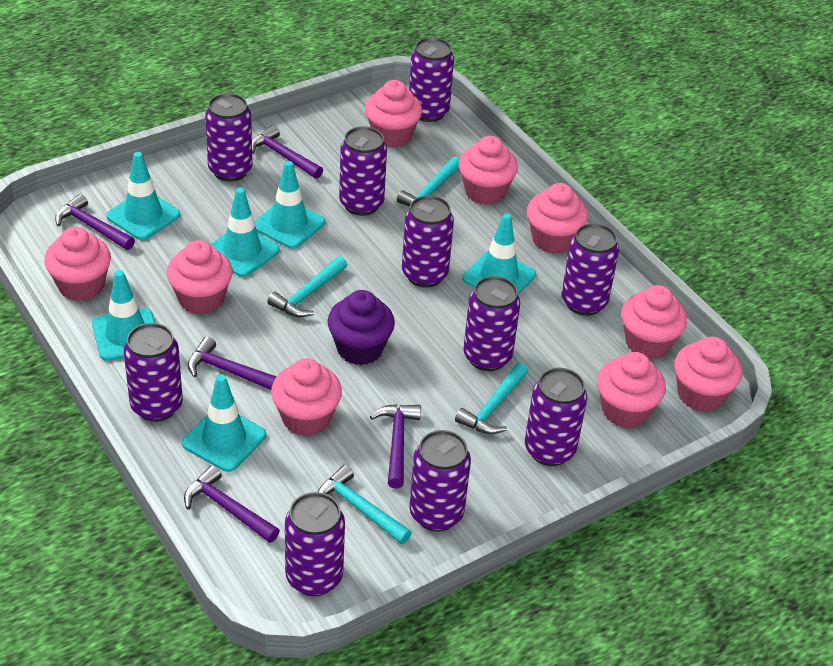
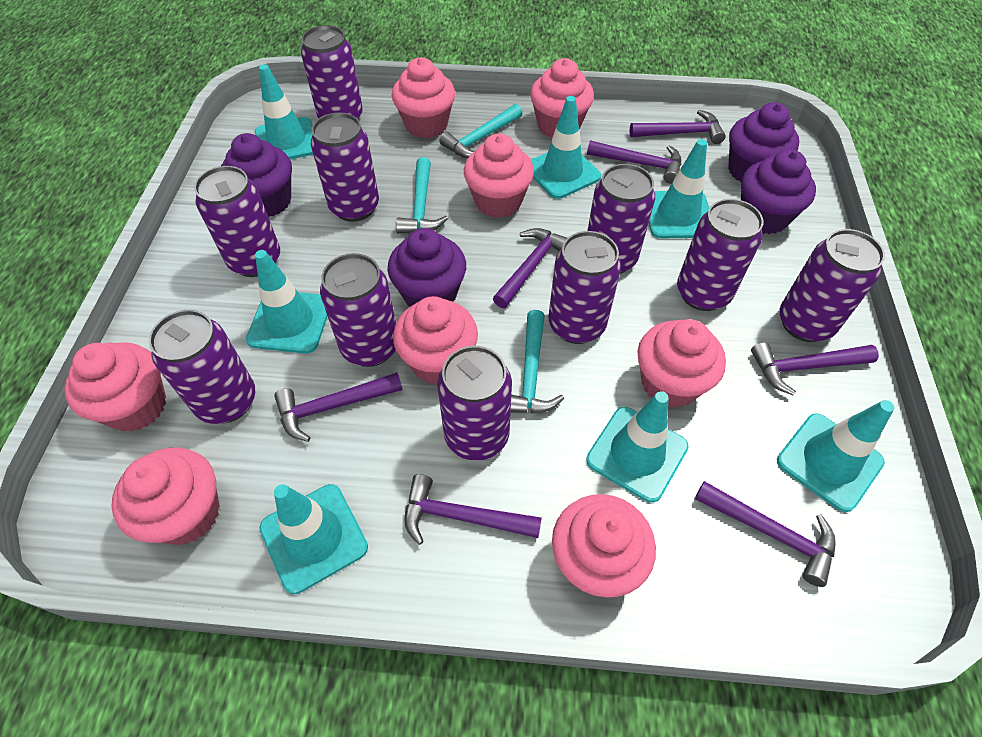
pink cupcake: 9 -> 8
purple cupcake: 1 -> 4
purple hammer: 5 -> 7
turquoise hammer: 4 -> 3
turquoise traffic cone: 6 -> 7

